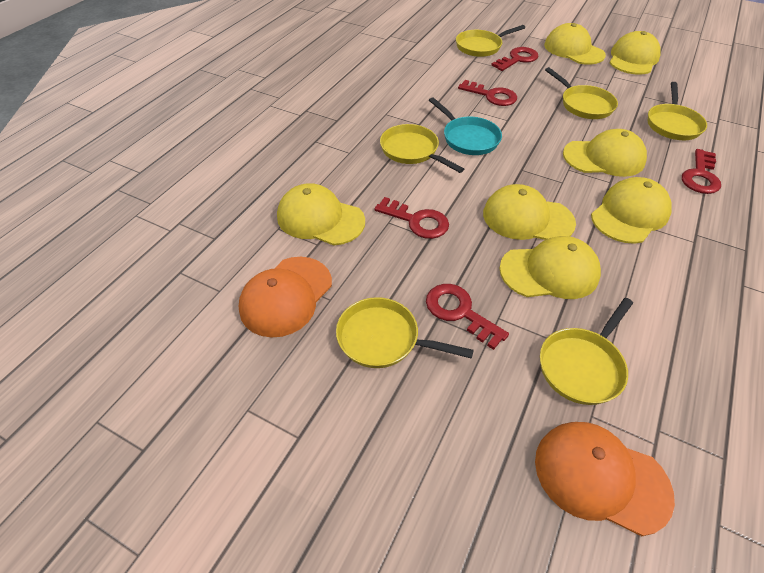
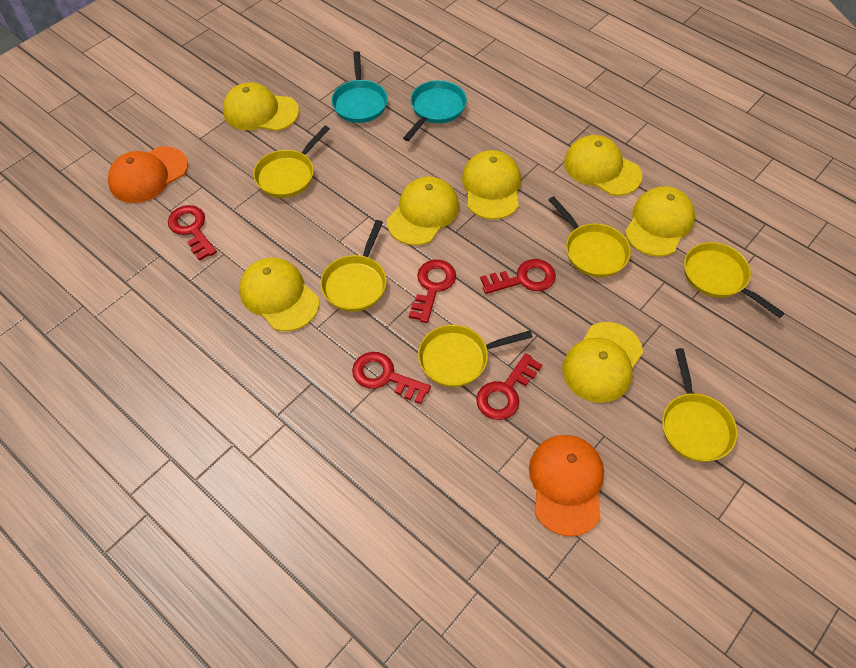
turquoise pan: 1 -> 2

